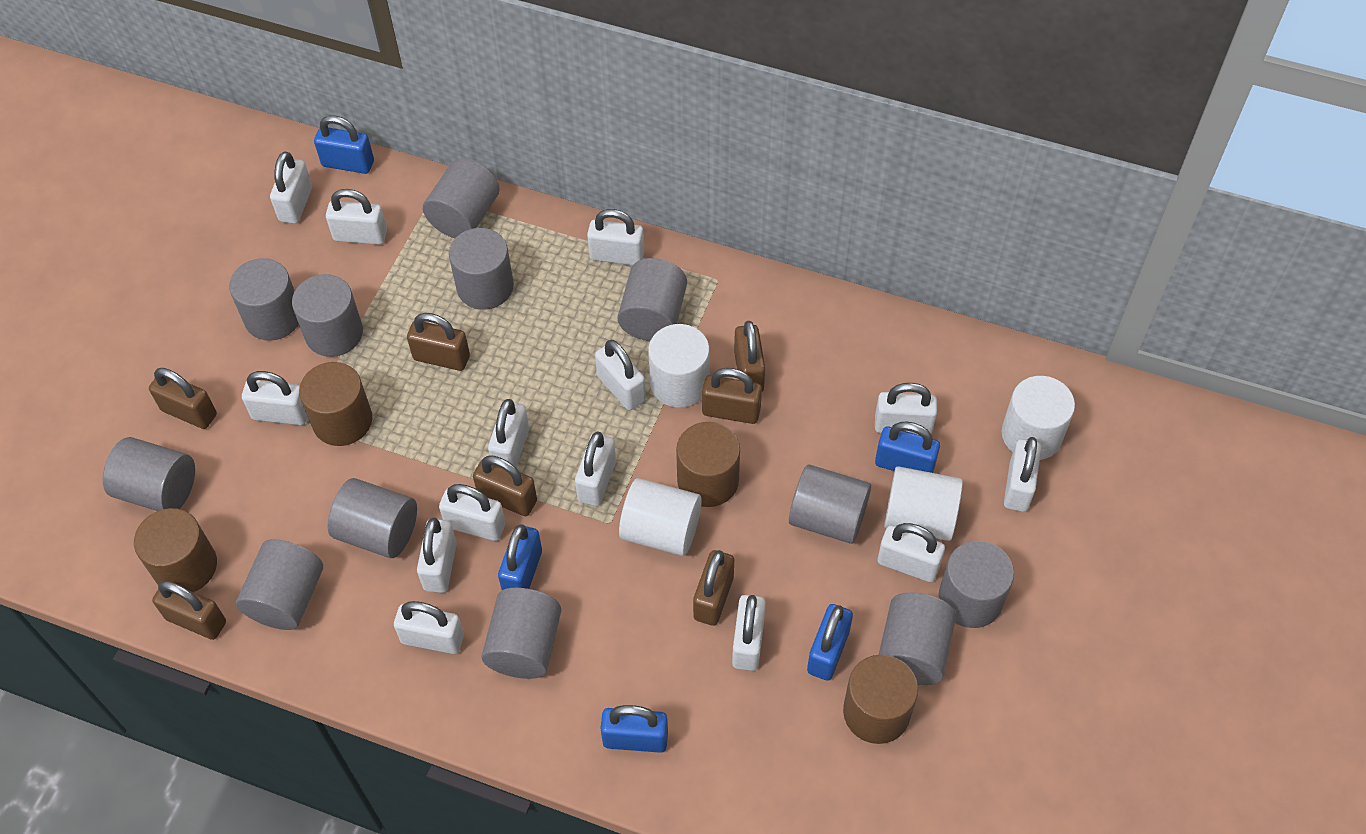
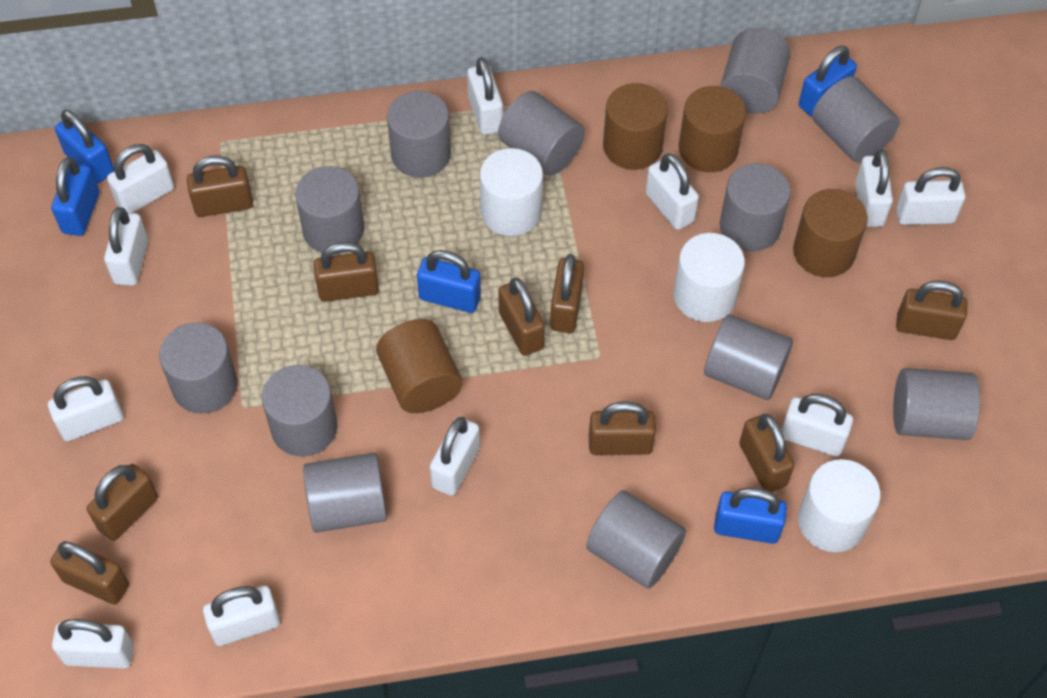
brown padlock: 7 -> 9
white cylinder: 4 -> 3
white padlock: 14 -> 11

